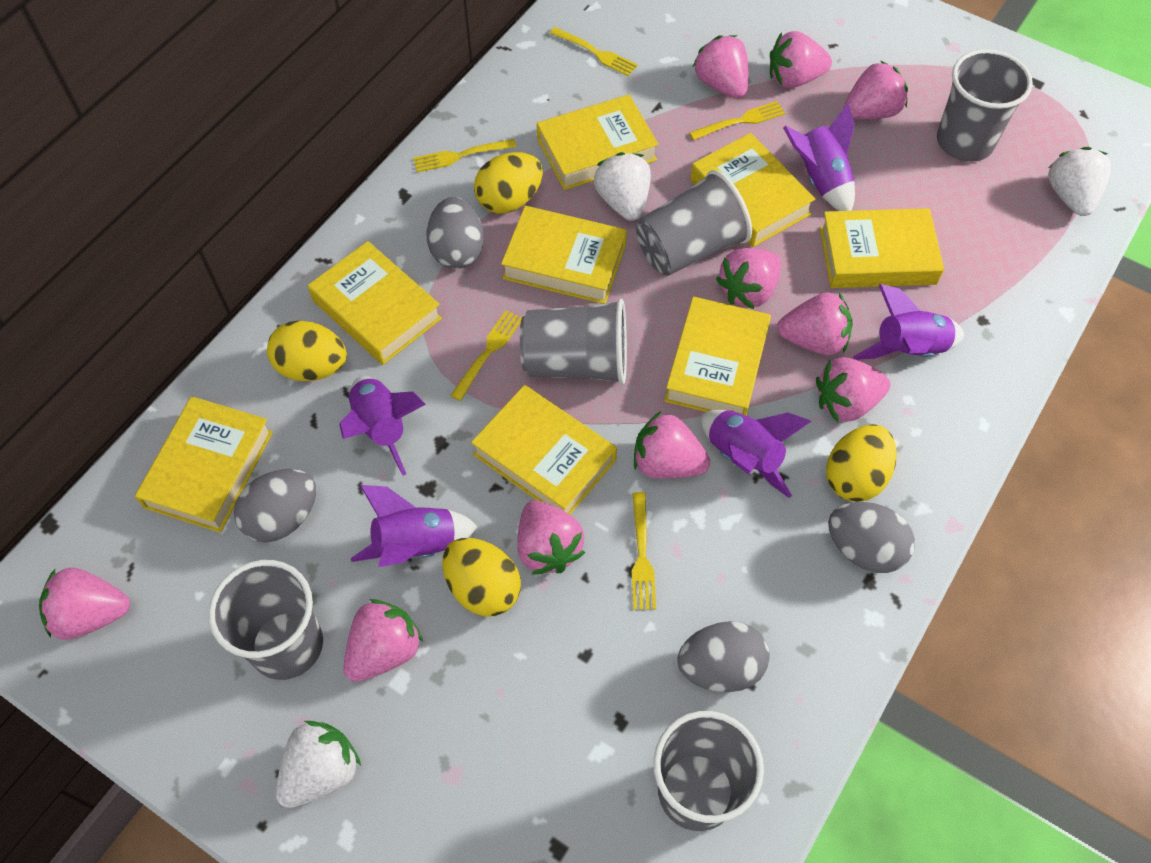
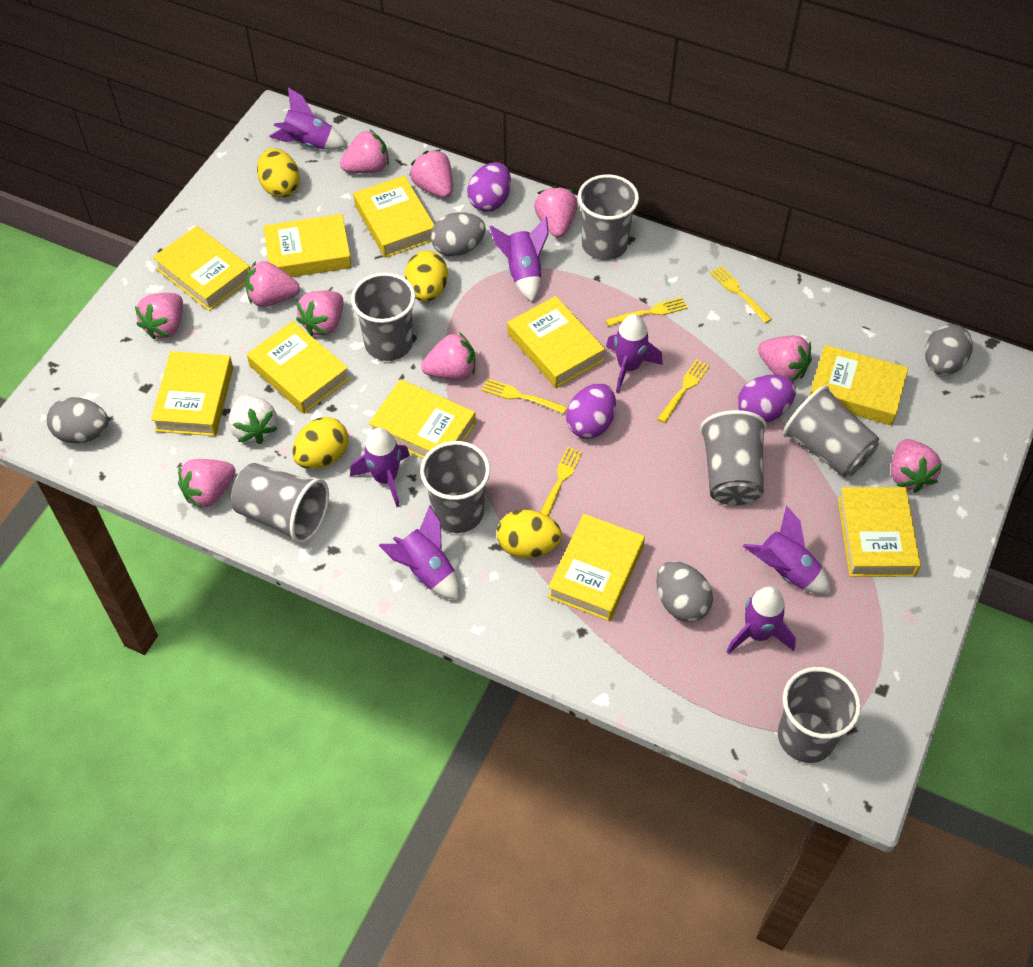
grey cup: 5 -> 7
purple egg: 0 -> 3
purple rocket: 5 -> 7
white strawberry: 3 -> 1
yellow book: 8 -> 10

